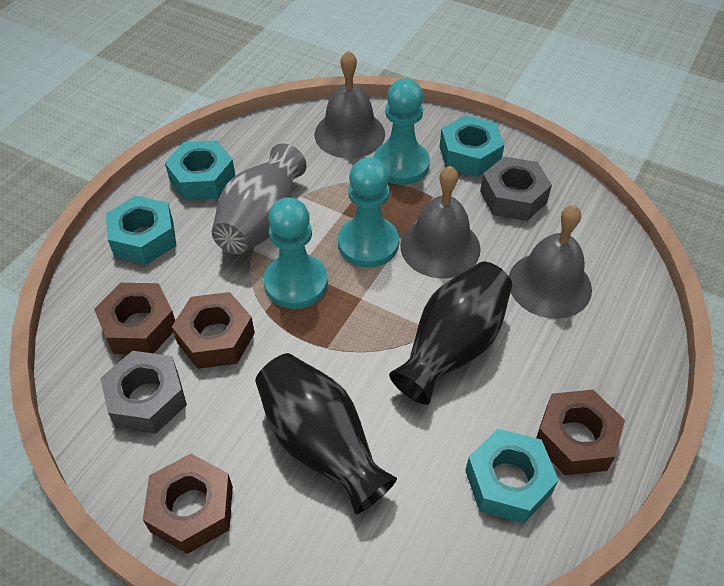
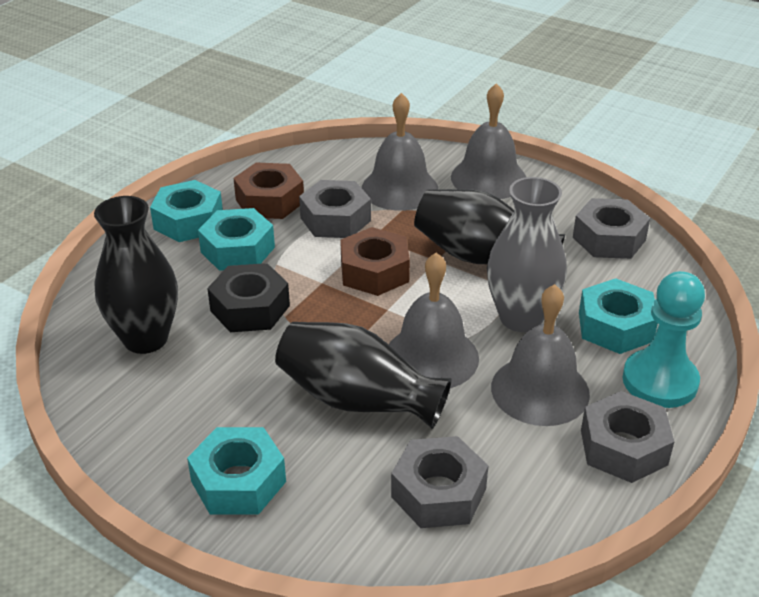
black nut: 0 -> 1
black vase: 2 -> 3
brown nut: 4 -> 2
grey bell: 3 -> 4
grey nut: 2 -> 4
turquoise pawn: 3 -> 1

